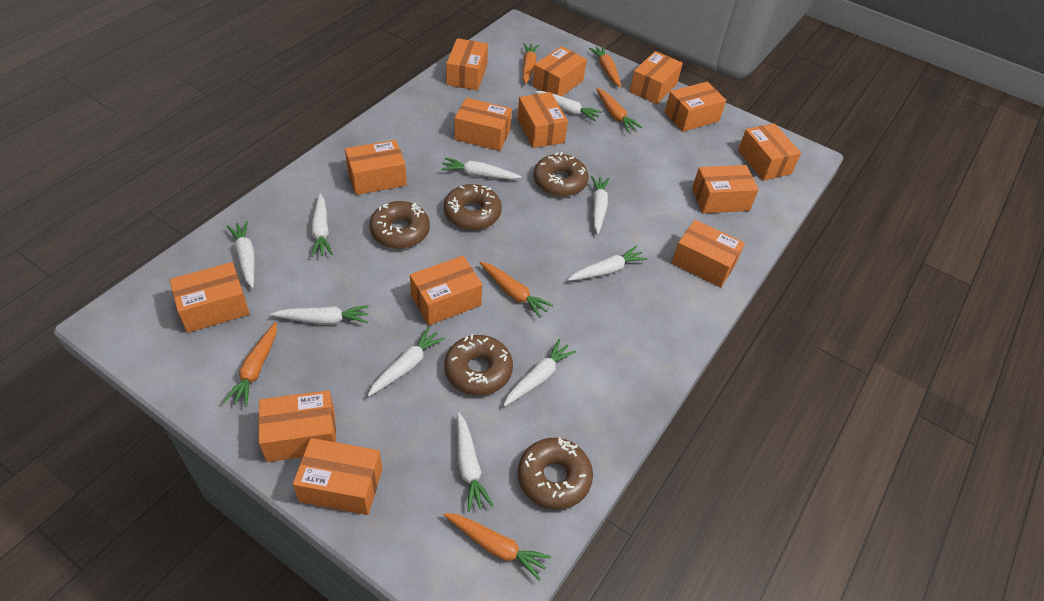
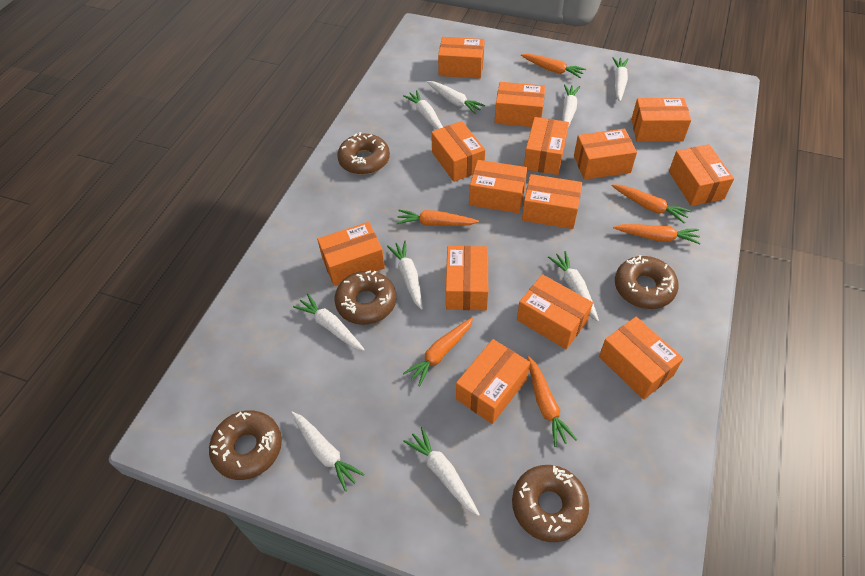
white carrot: 10 -> 9

